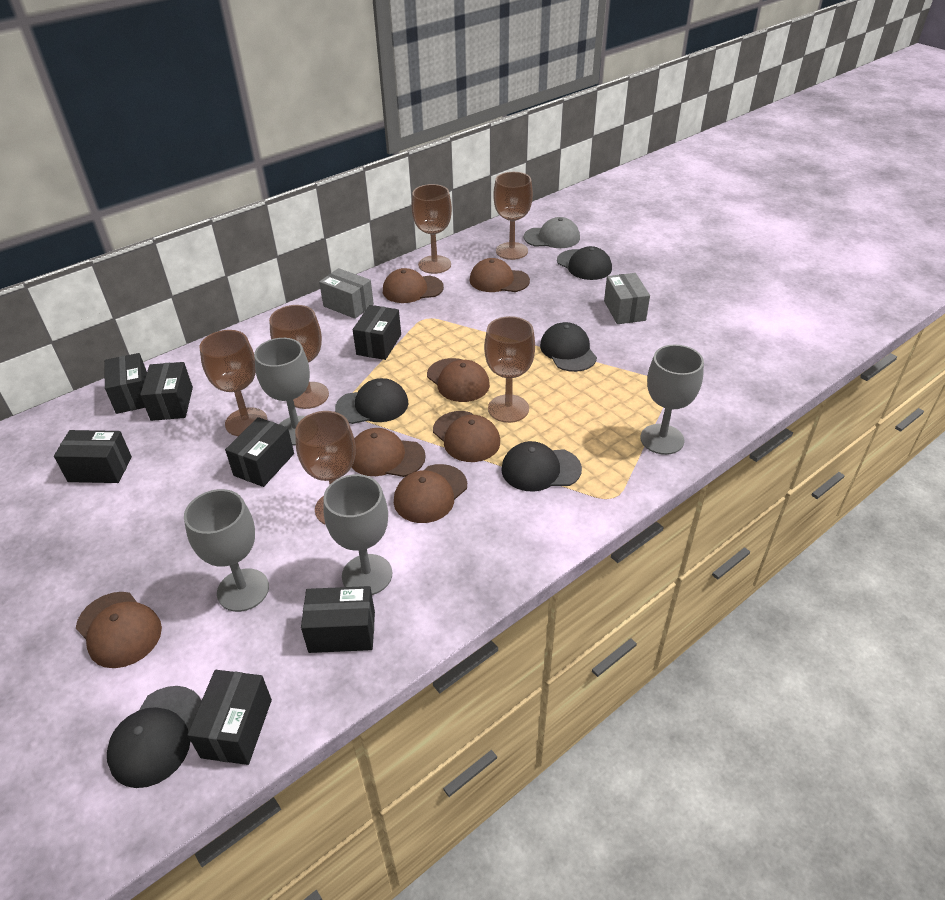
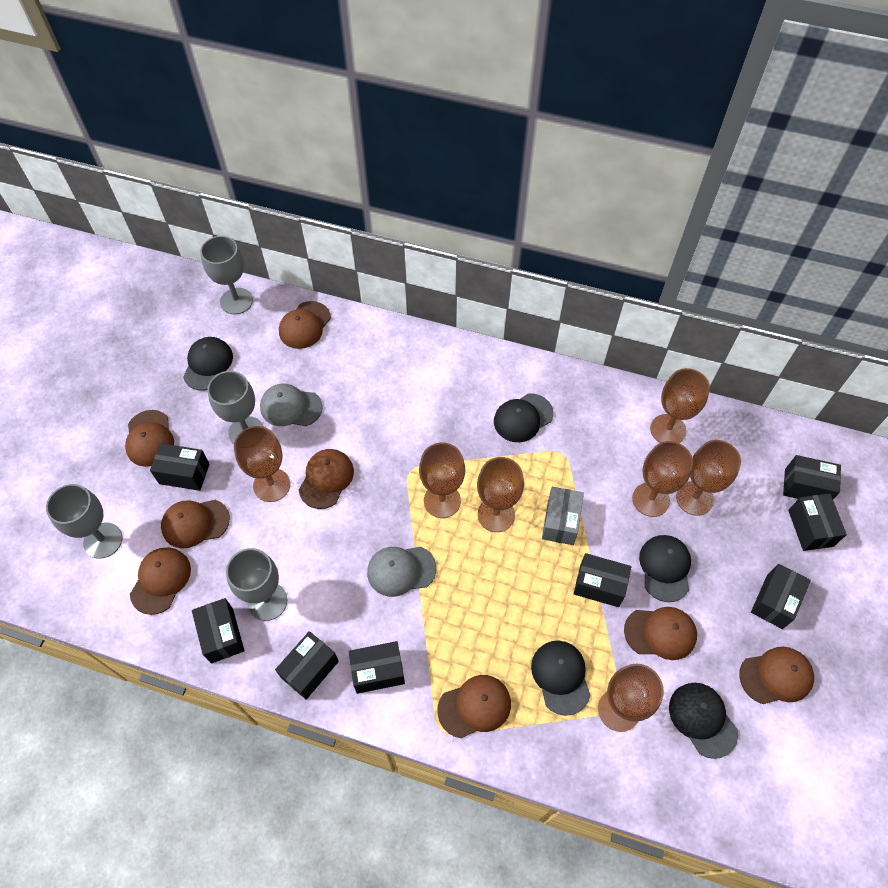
black box: 7 -> 8
brown cap: 7 -> 8
brown goblet: 6 -> 7
grey box: 2 -> 1
grey cap: 1 -> 2

